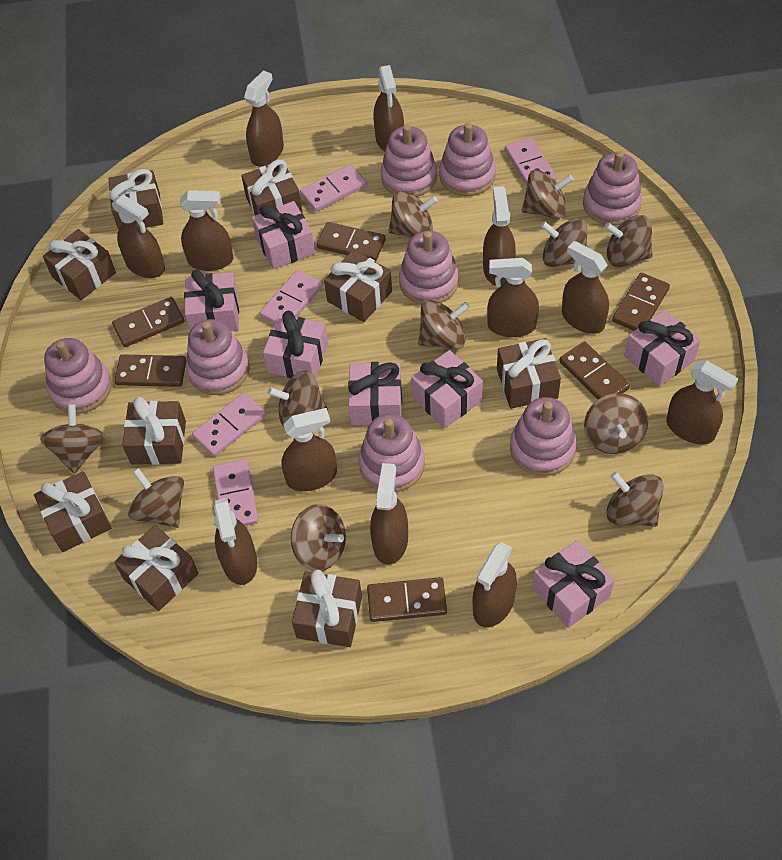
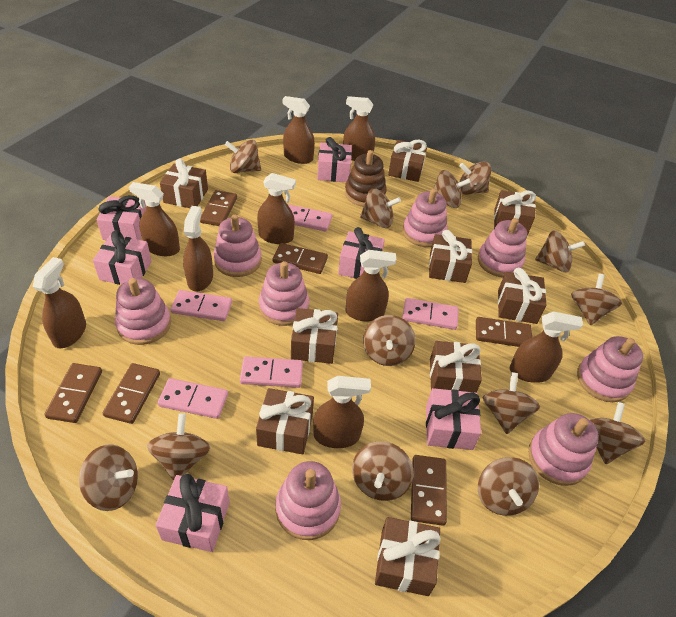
brown spinning top: 11 -> 13
brown spray bottle: 12 -> 9
brown stacking toy: 0 -> 1
pink gift: 7 -> 6

